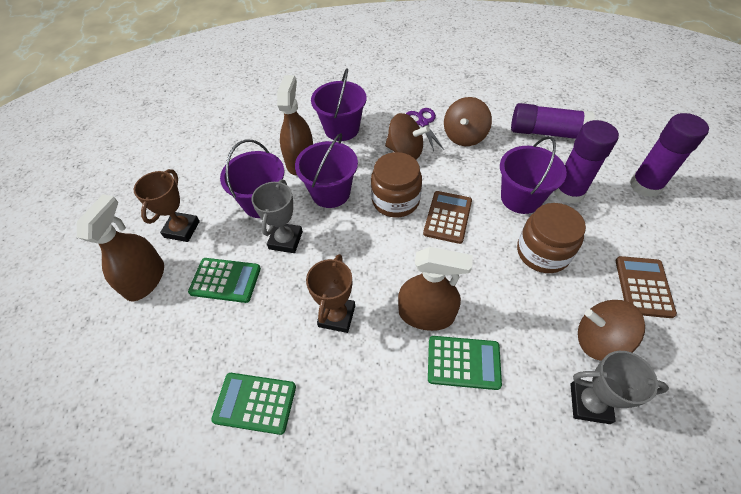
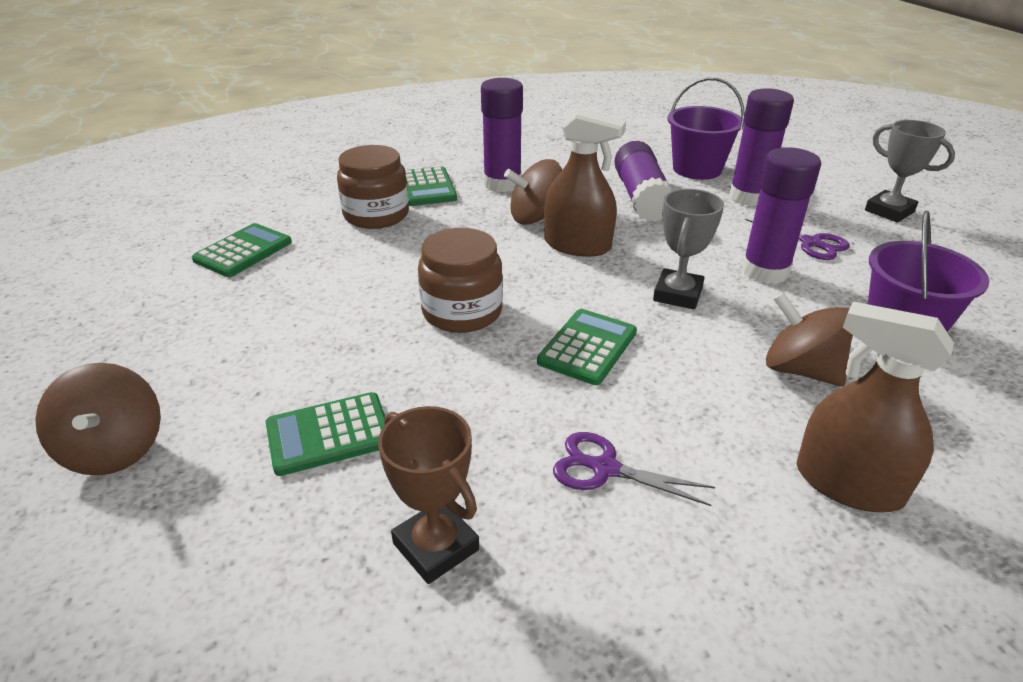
brown calculator: 2 -> 0
brown spray bottle: 3 -> 2
brown trophy: 2 -> 1
green calculator: 3 -> 4
purple bucket: 4 -> 2
purple glue stick: 3 -> 4
purple scissors: 1 -> 2

